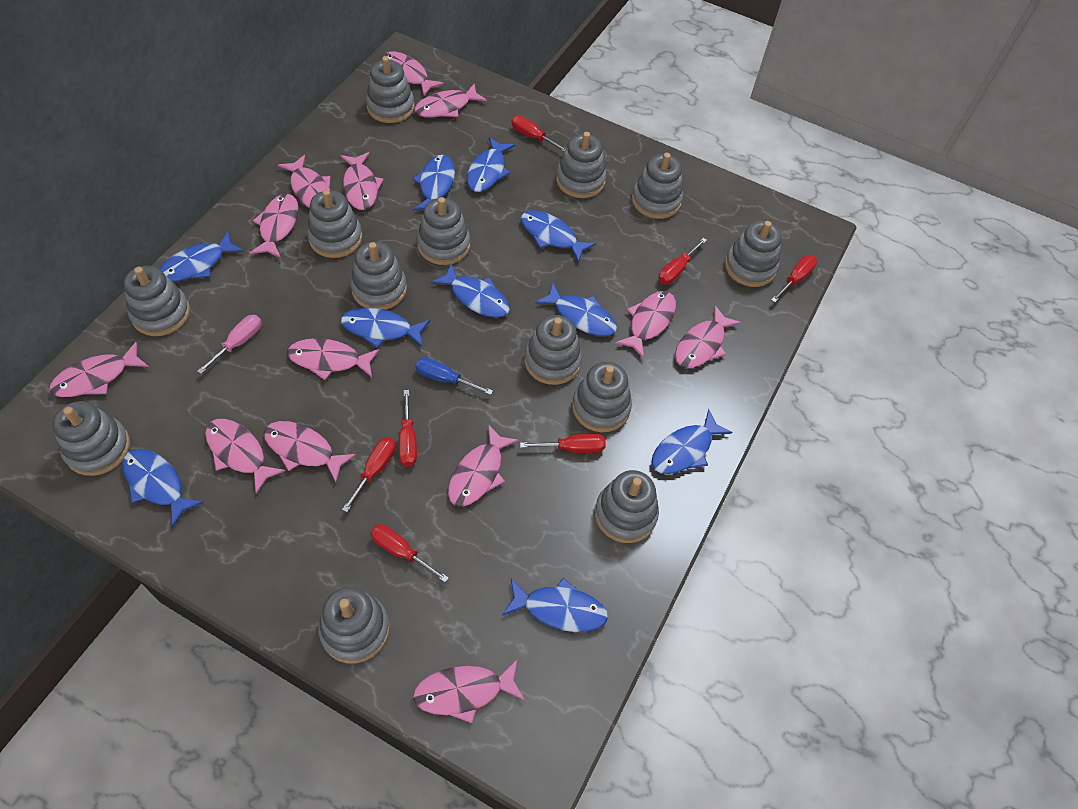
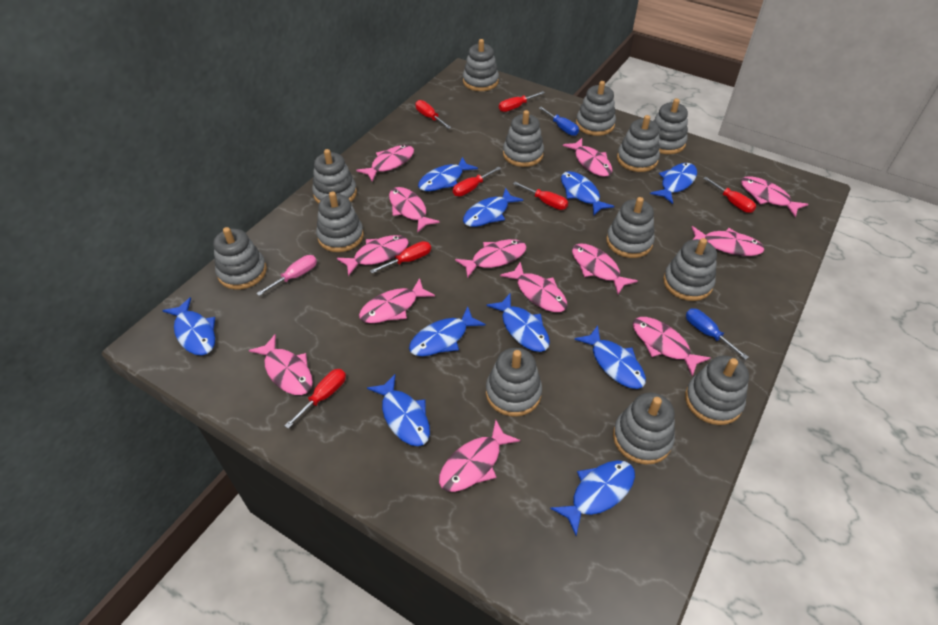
blue screwdriver: 1 -> 2

